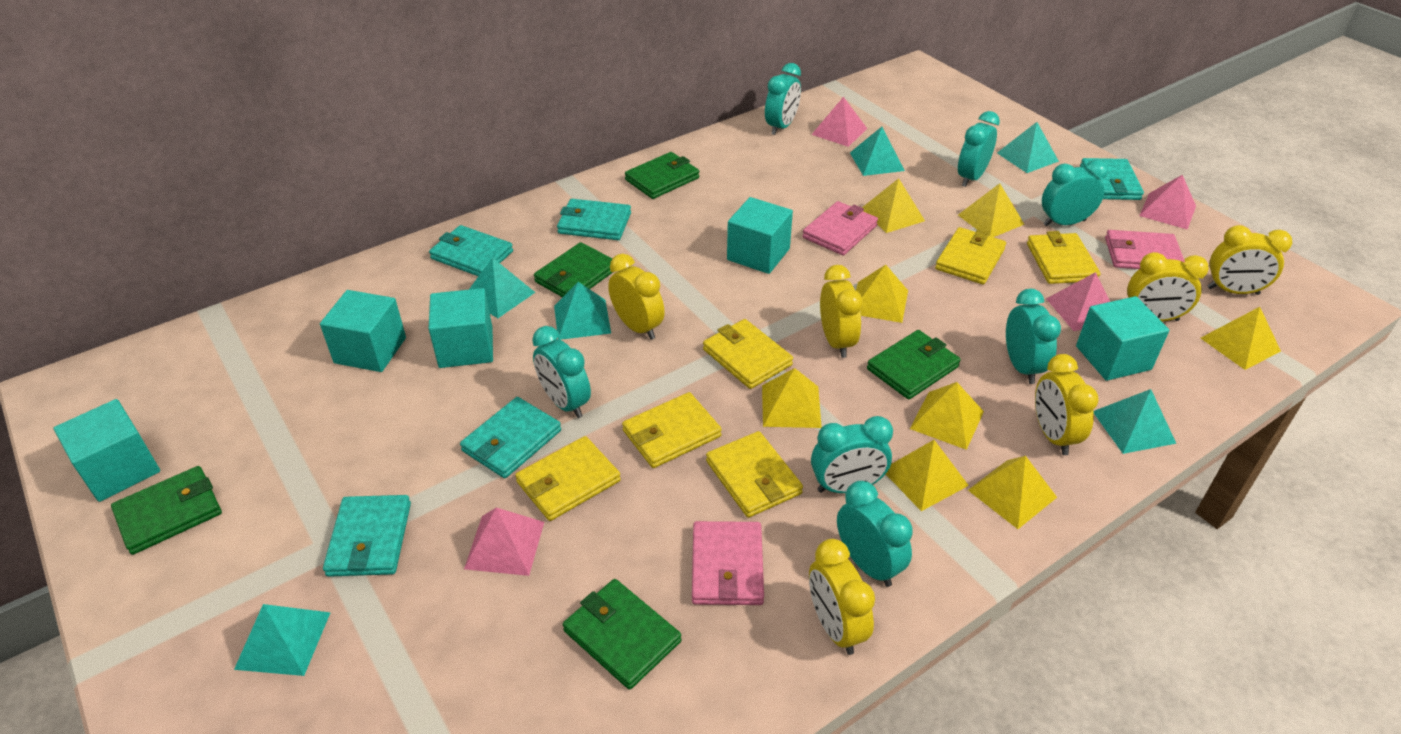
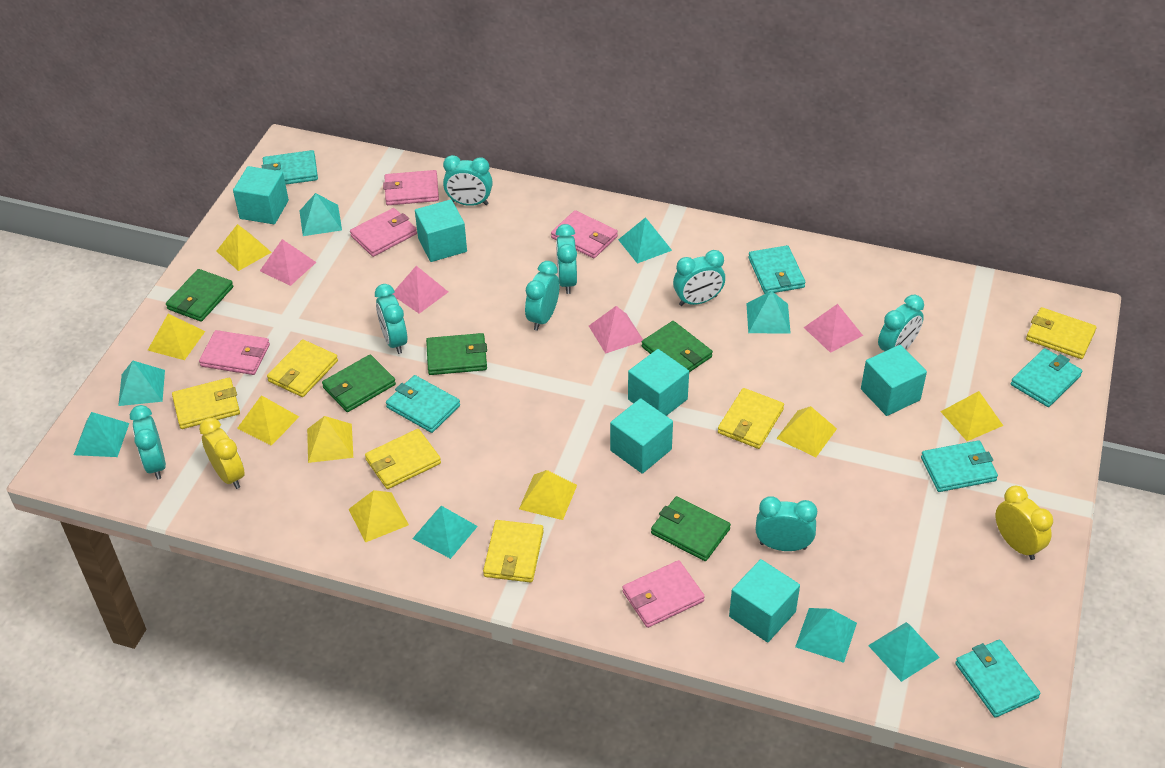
pink wallet: 3 -> 5
turquoise clock: 7 -> 8
turquoise cube: 5 -> 6
turquoise pyramid: 6 -> 8
turquoise wallet: 5 -> 6
yellow clock: 6 -> 2

